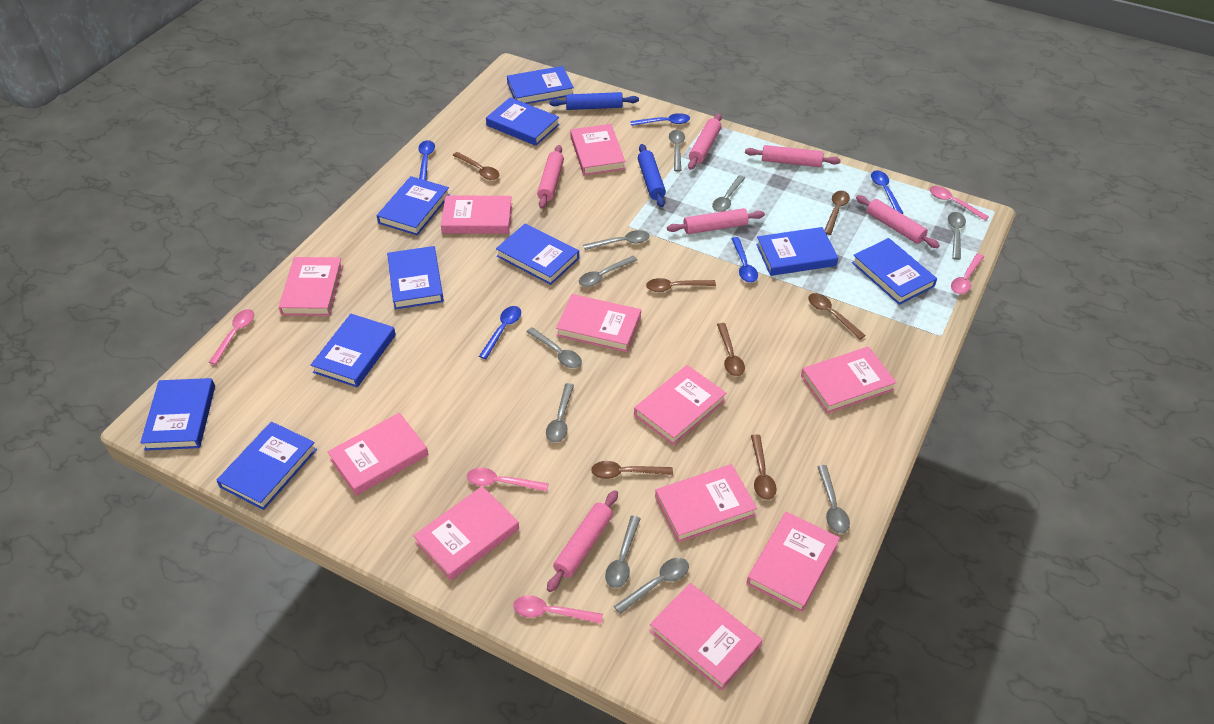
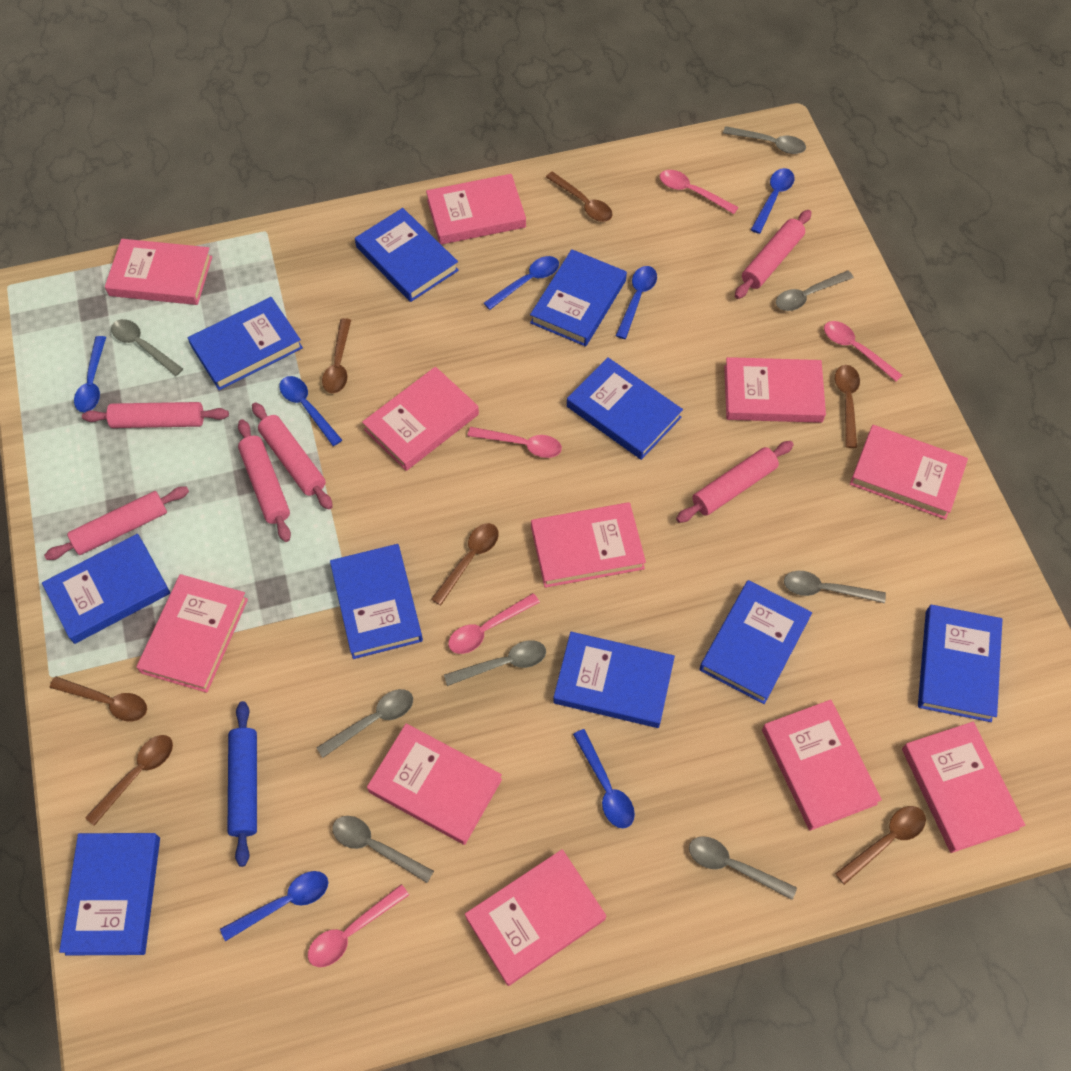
blue rolling pin: 2 -> 1
blue spoon: 5 -> 7
grey spoon: 10 -> 8

